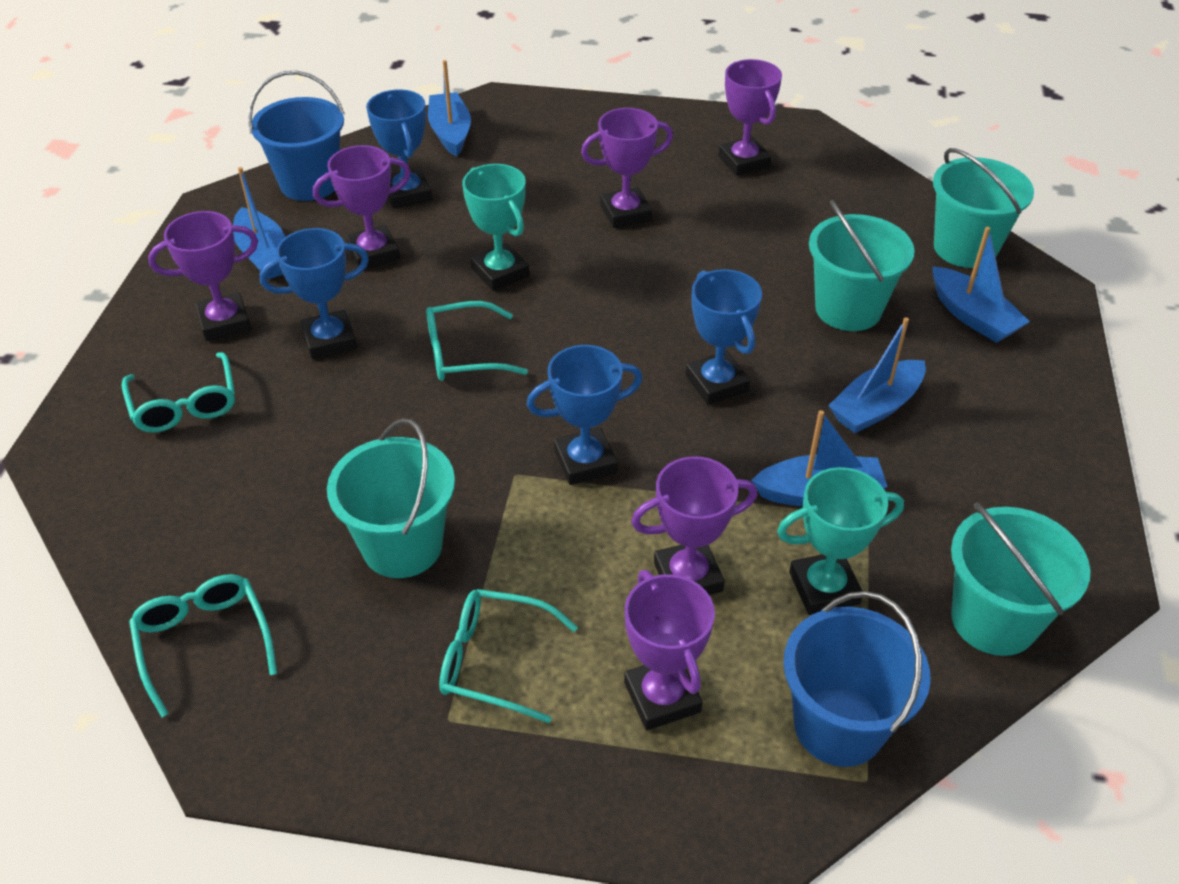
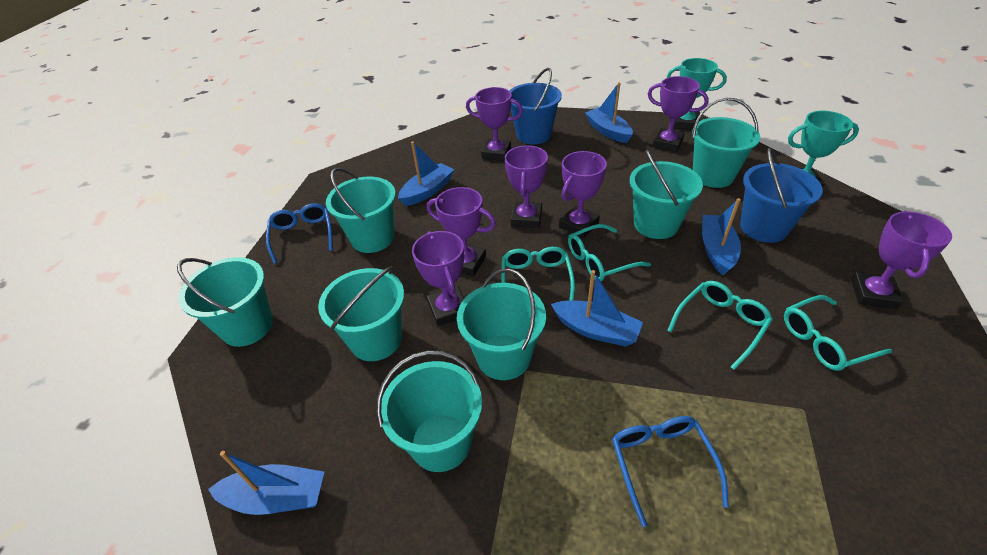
blue glasses: 0 -> 2
blue trophy: 4 -> 0
purple trophy: 6 -> 7
turquoise bucket: 4 -> 7

